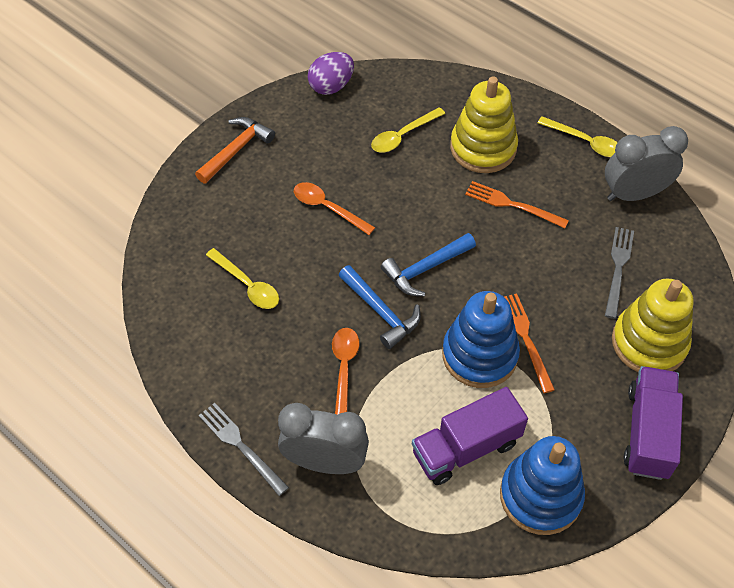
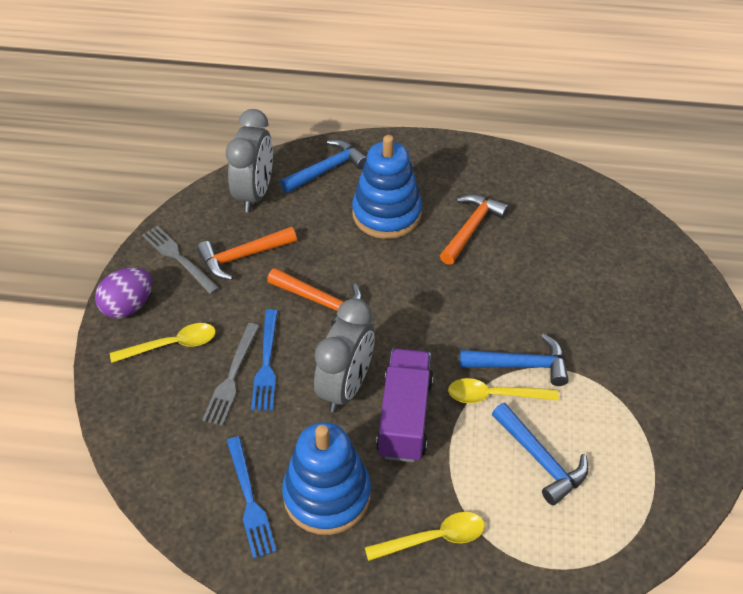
blue fork: 0 -> 2
blue hammer: 2 -> 3
orange fork: 2 -> 0
orange hammer: 1 -> 3
orange spoon: 2 -> 0
purple truck: 2 -> 1
yellow stacking toy: 2 -> 0

